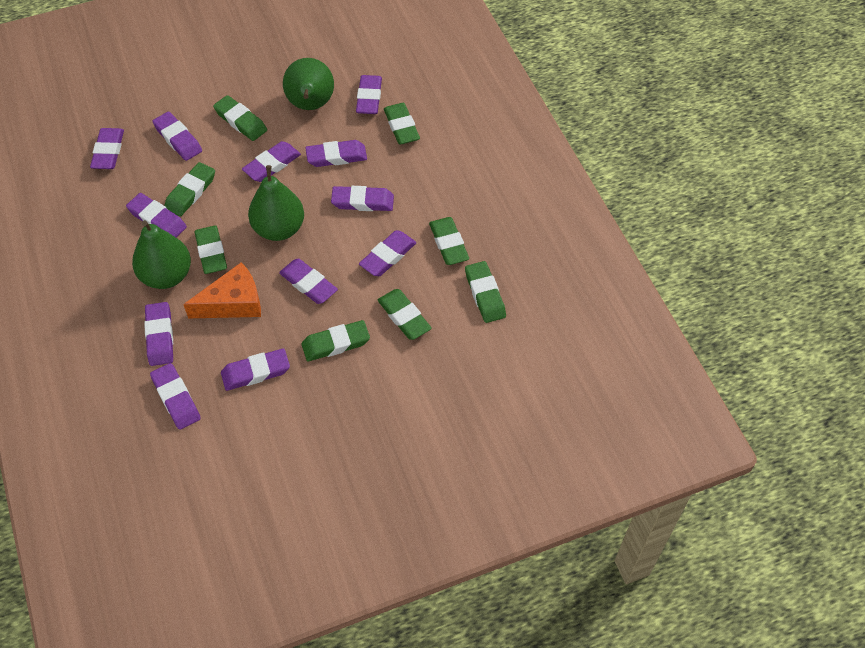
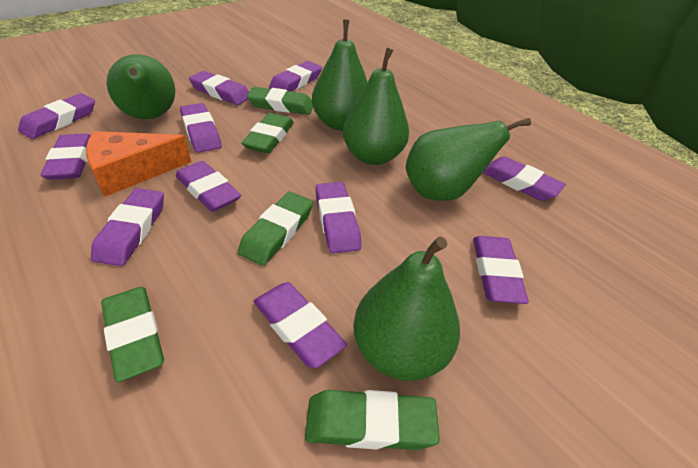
green eraser: 8 -> 5
green pear: 3 -> 5
purple eraser: 12 -> 11

